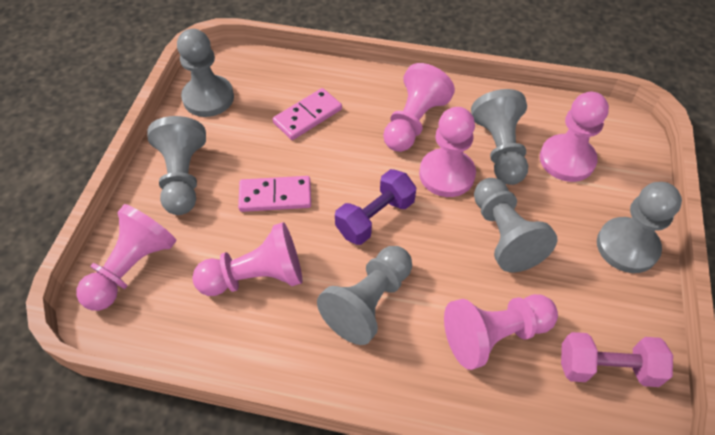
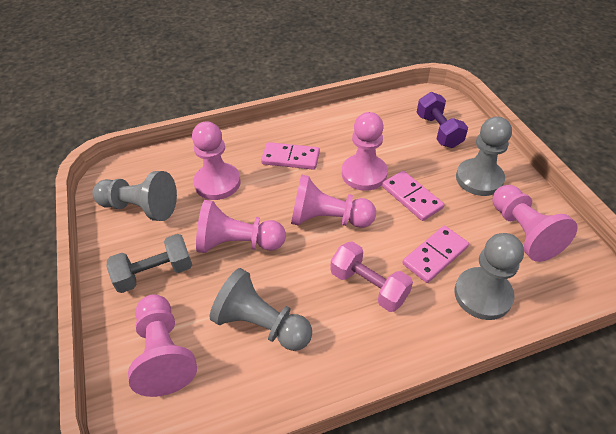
grey dumbbell: 0 -> 1
grey pawn: 6 -> 4
pink domino: 2 -> 3

